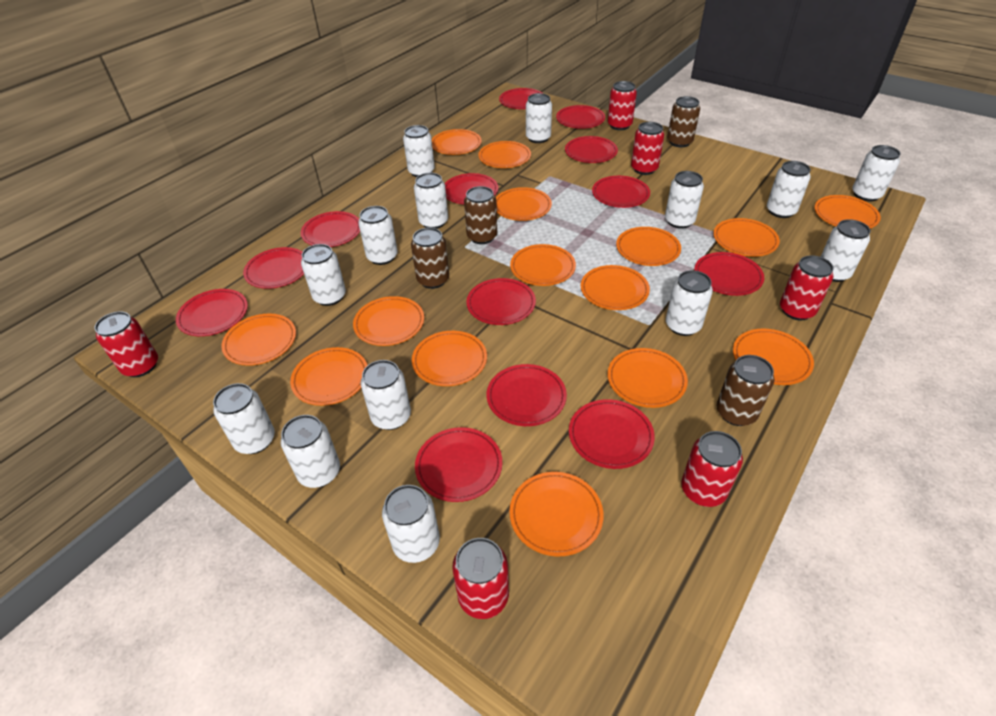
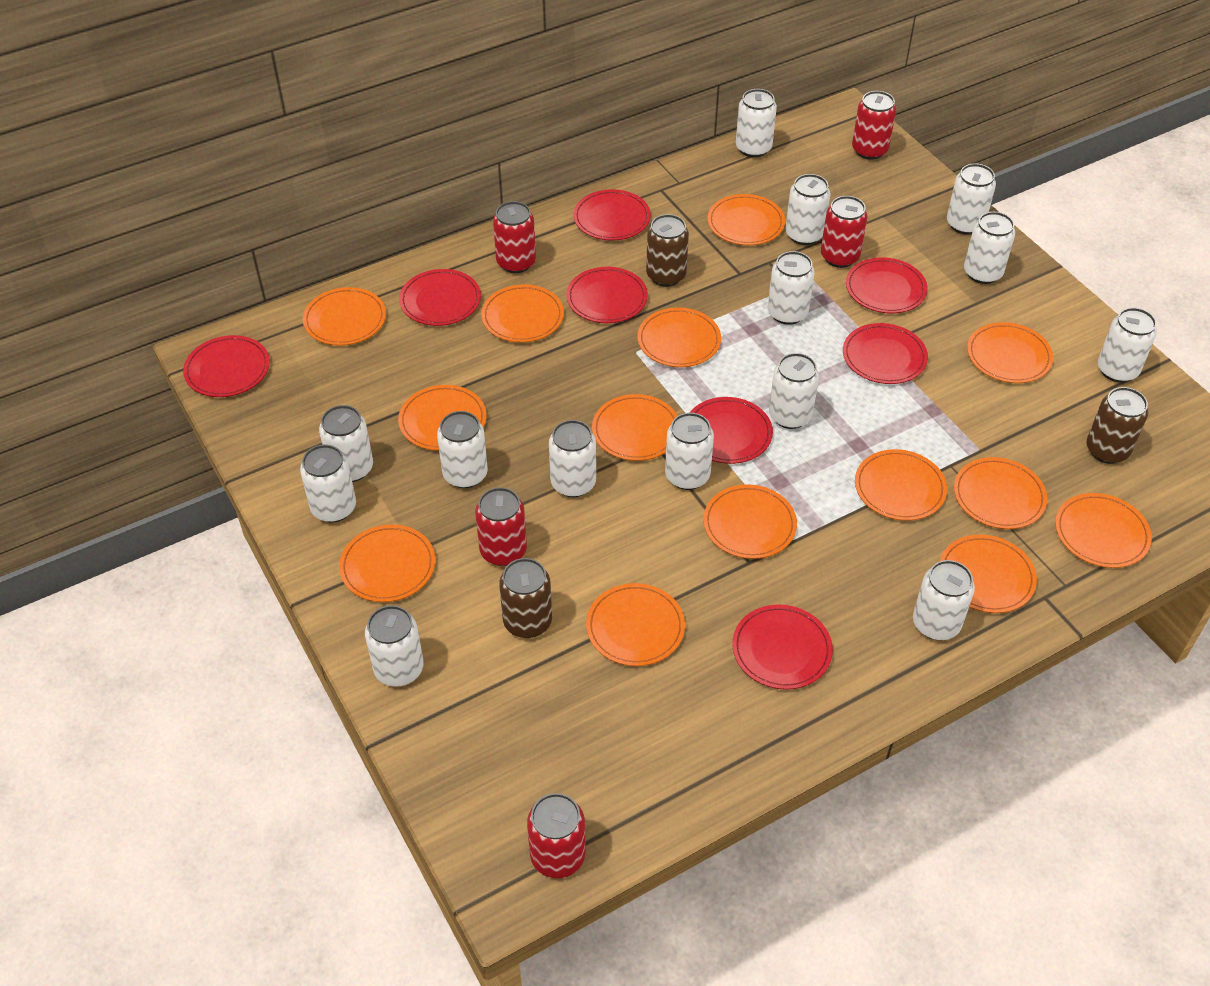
brown can: 4 -> 3
orange plate: 15 -> 14
red can: 6 -> 5
red plate: 13 -> 8

